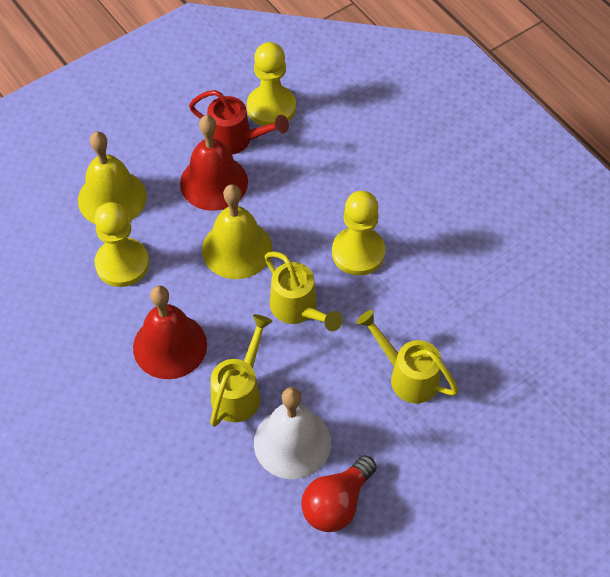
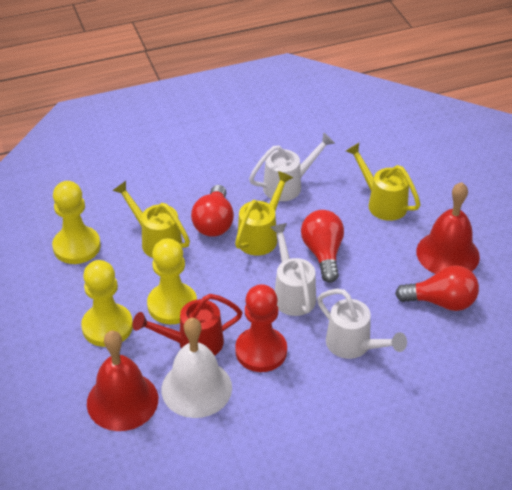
red light bulb: 1 -> 3
red pawn: 0 -> 1
white watering can: 0 -> 3
yellow bell: 2 -> 0

